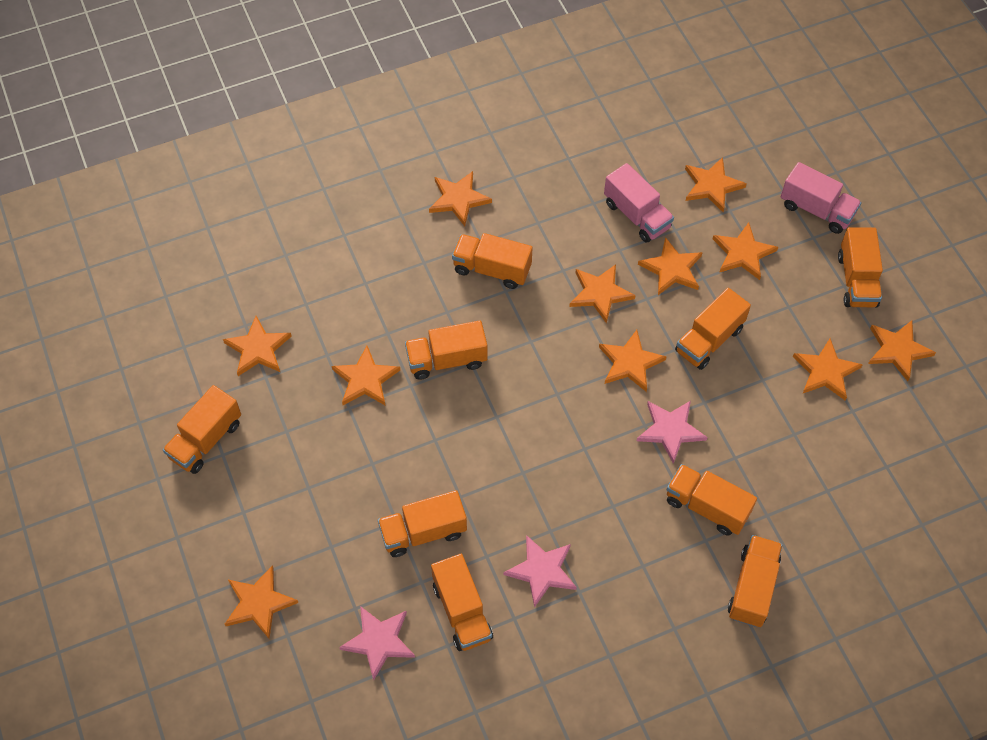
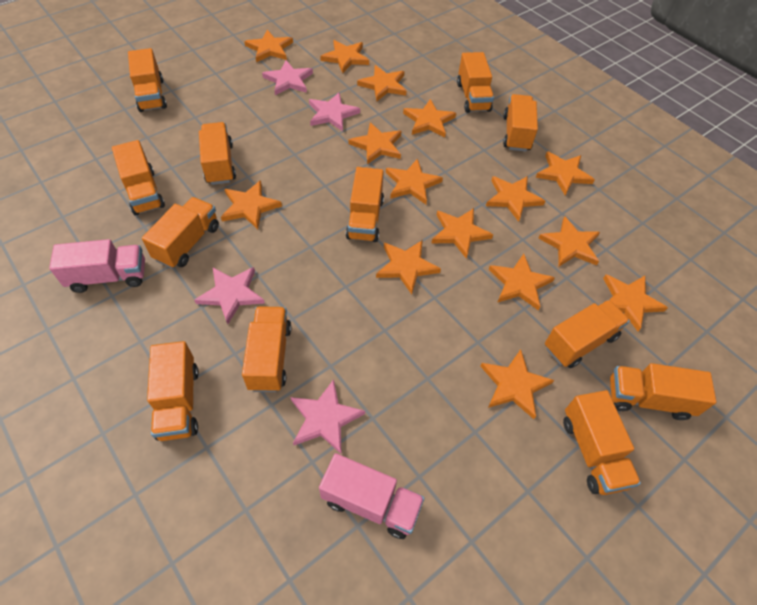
orange star: 11 -> 15
orange truck: 9 -> 12
pink star: 3 -> 4

